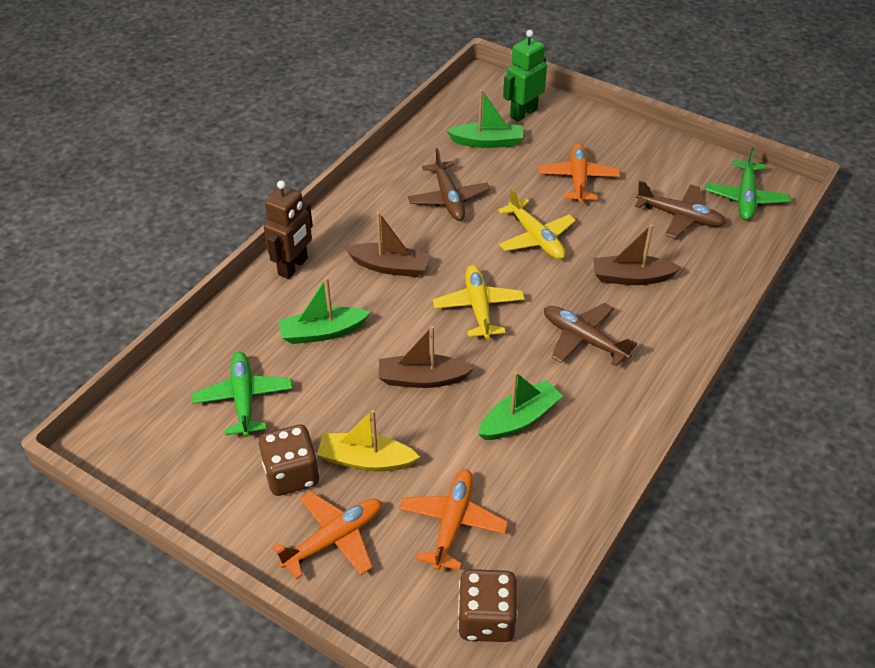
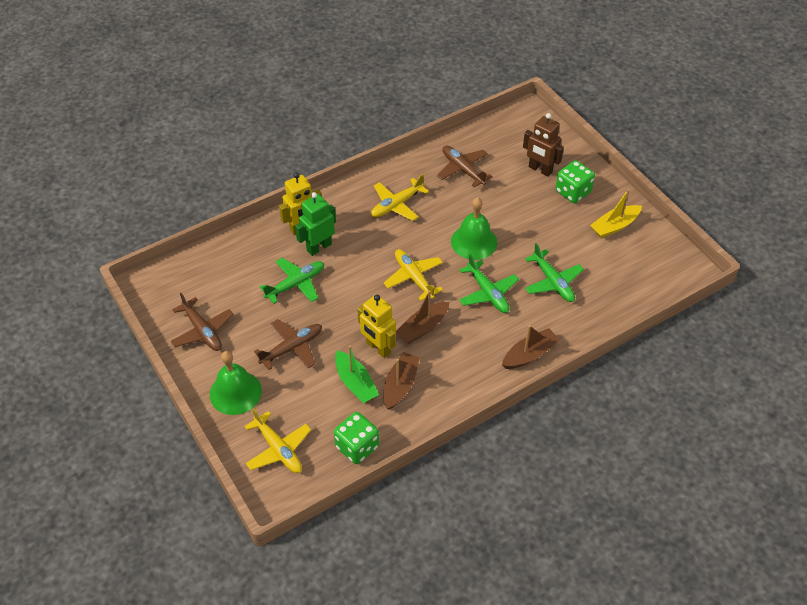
brown dice: 2 -> 0
green bell: 0 -> 2
green boat: 3 -> 1
green dice: 0 -> 2
green plane: 2 -> 3
orange plane: 3 -> 0
yellow plane: 2 -> 3
yellow robot: 0 -> 2

